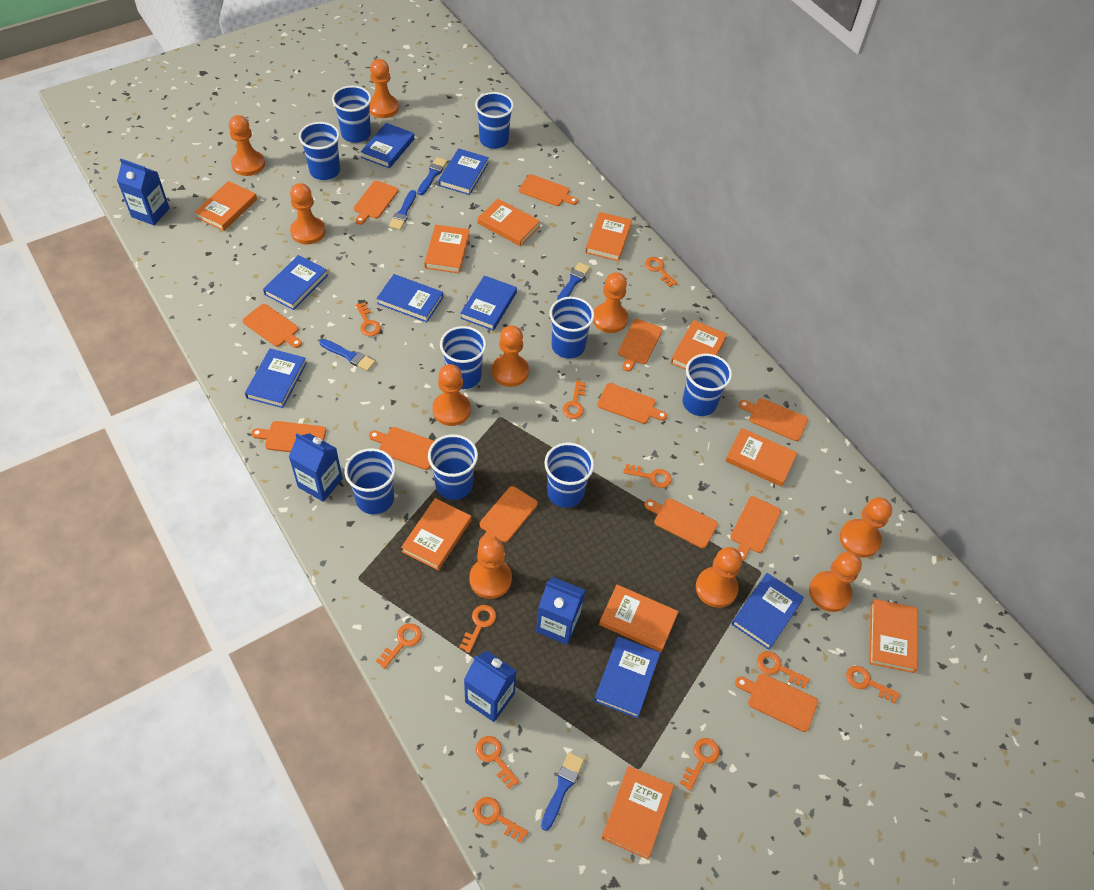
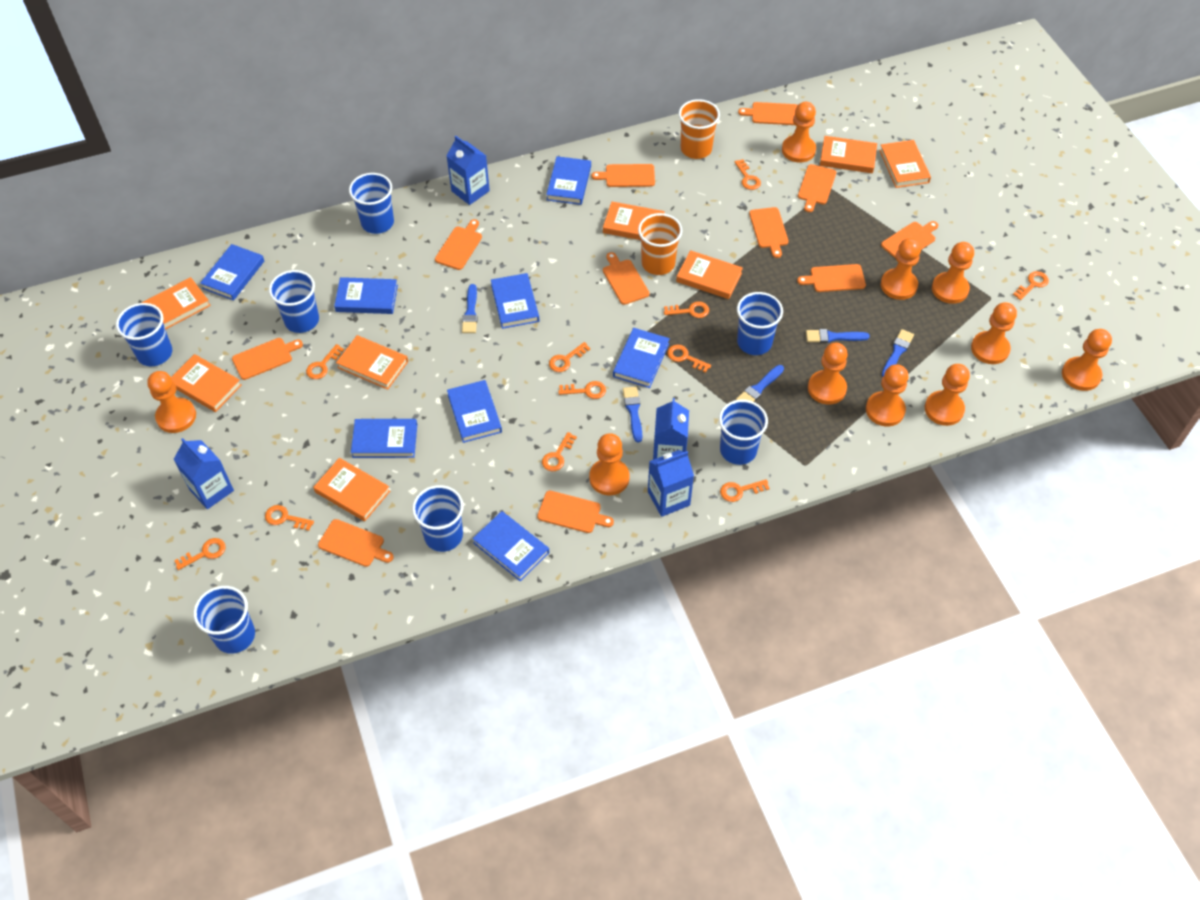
blue cup: 9 -> 7
orange book: 10 -> 8
orange cup: 0 -> 2
orange cutting board: 12 -> 11

